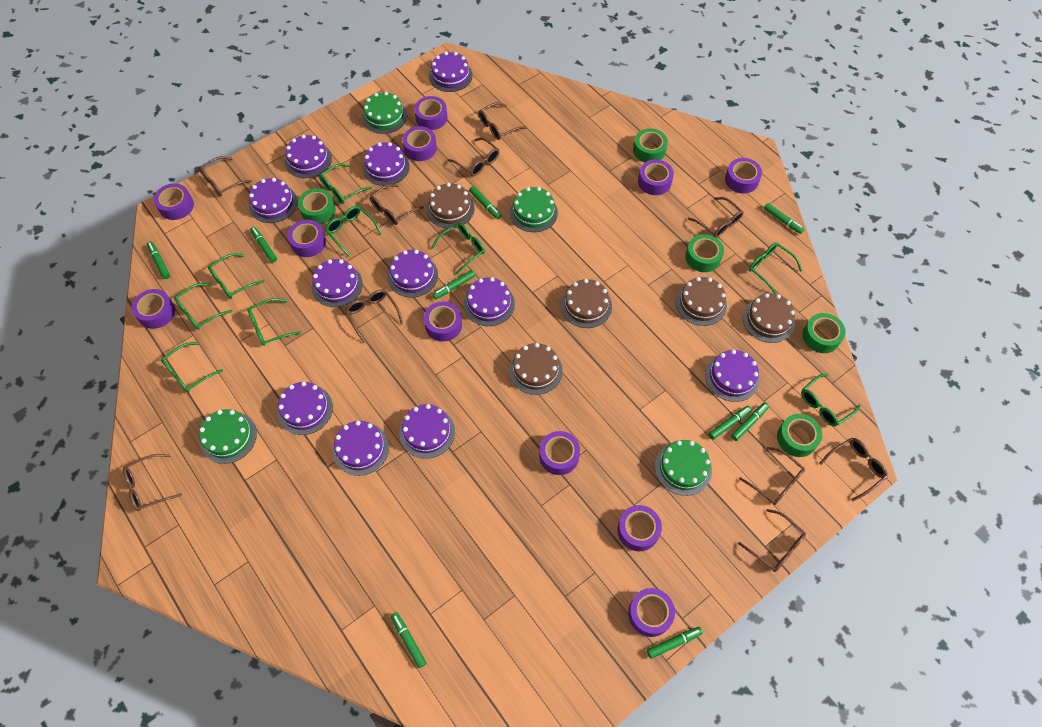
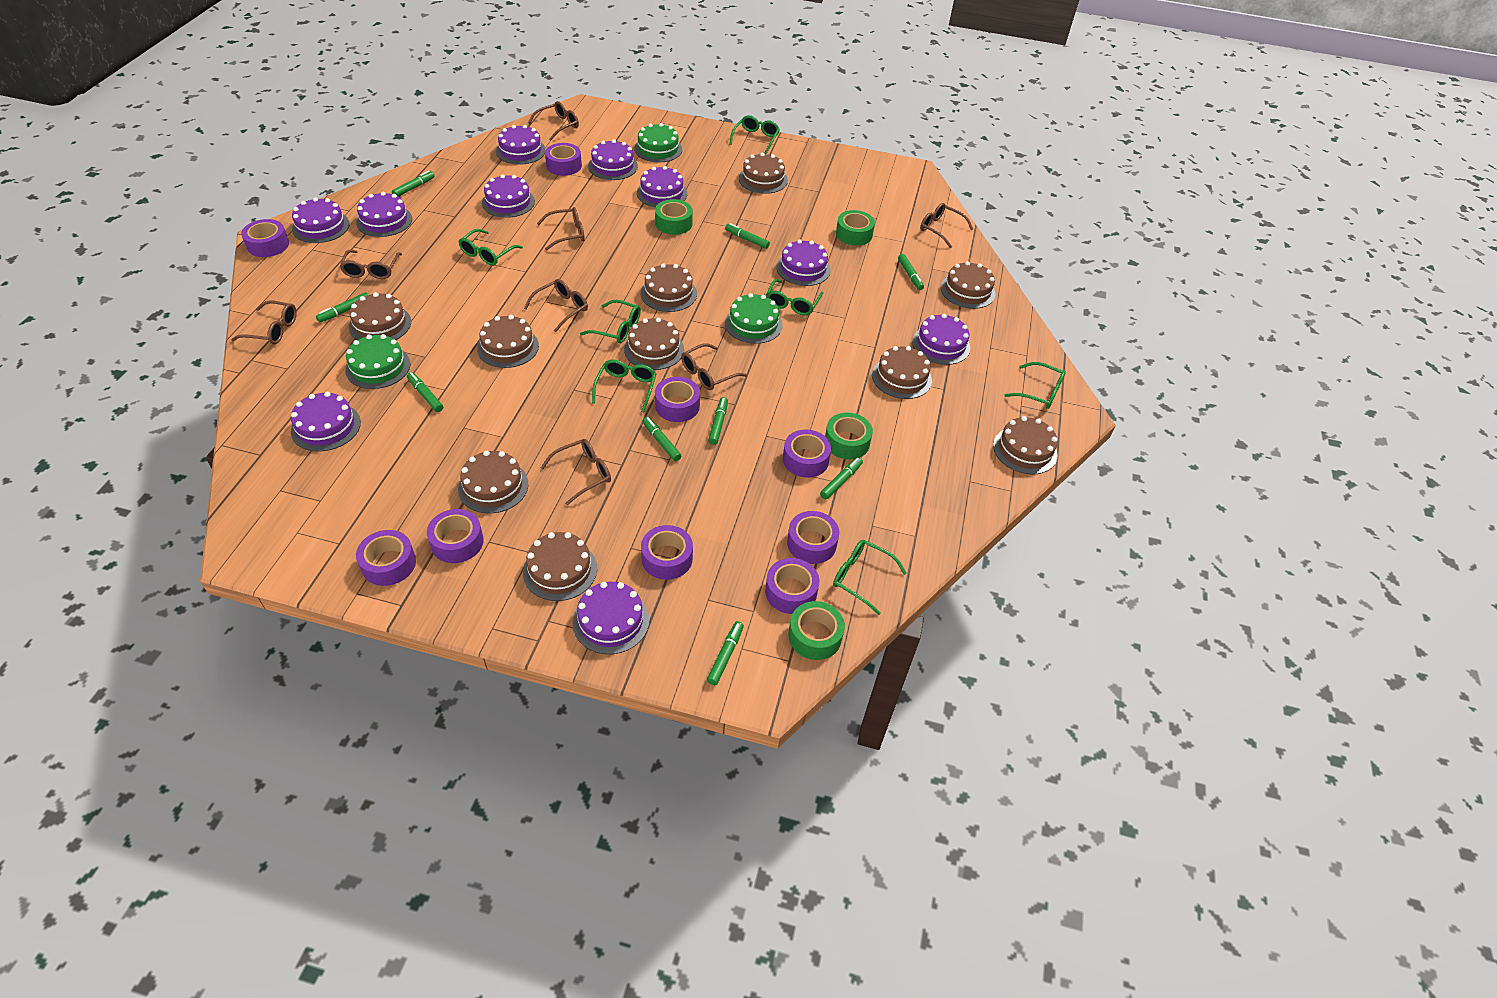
brown cake: 5 -> 10
brown glasses: 10 -> 8
green cake: 4 -> 3
green glasses: 9 -> 7
green tape: 5 -> 4
purple cake: 11 -> 10
purple tape: 11 -> 9

